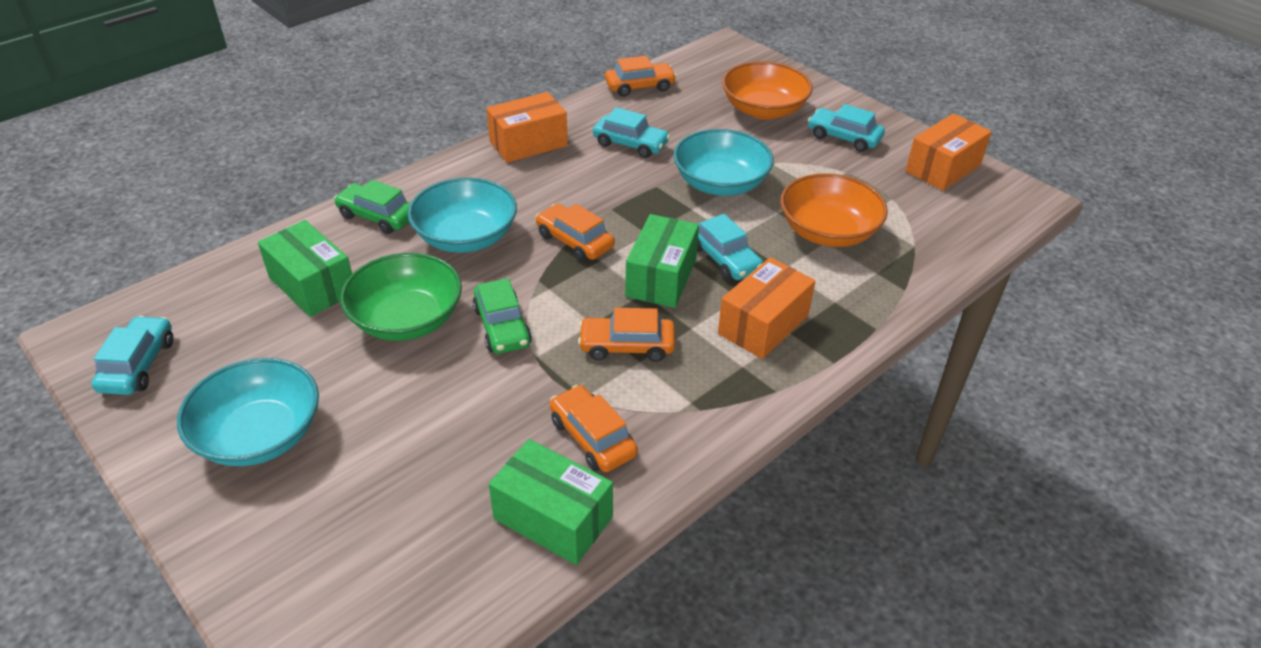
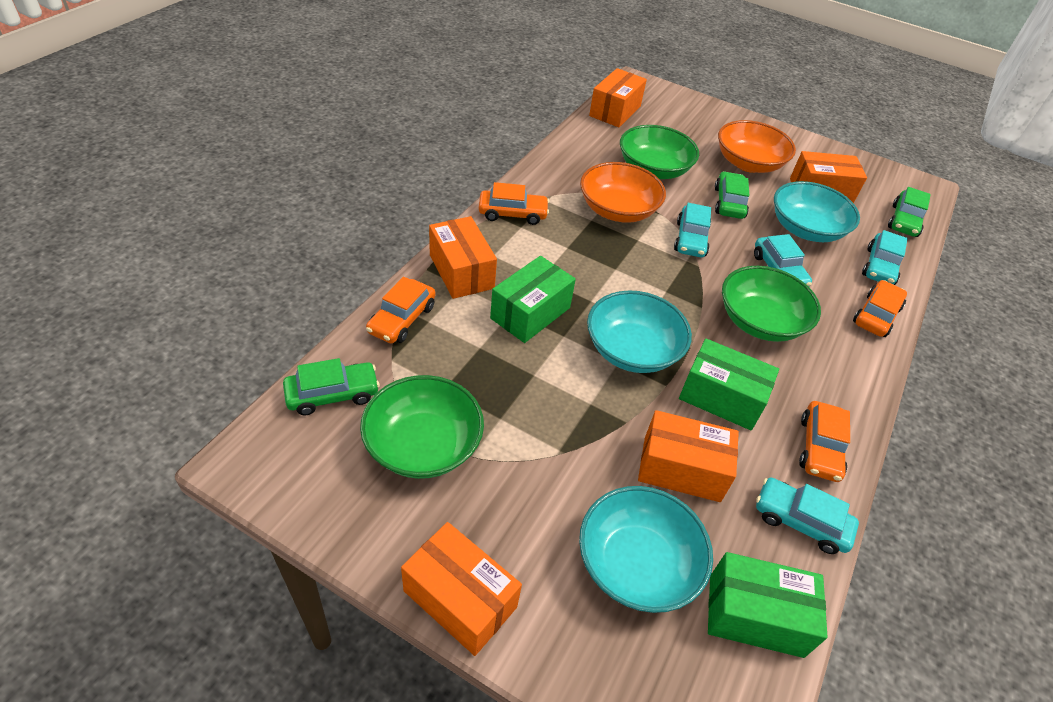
green bowl: 1 -> 3
green car: 2 -> 3
orange box: 3 -> 5

